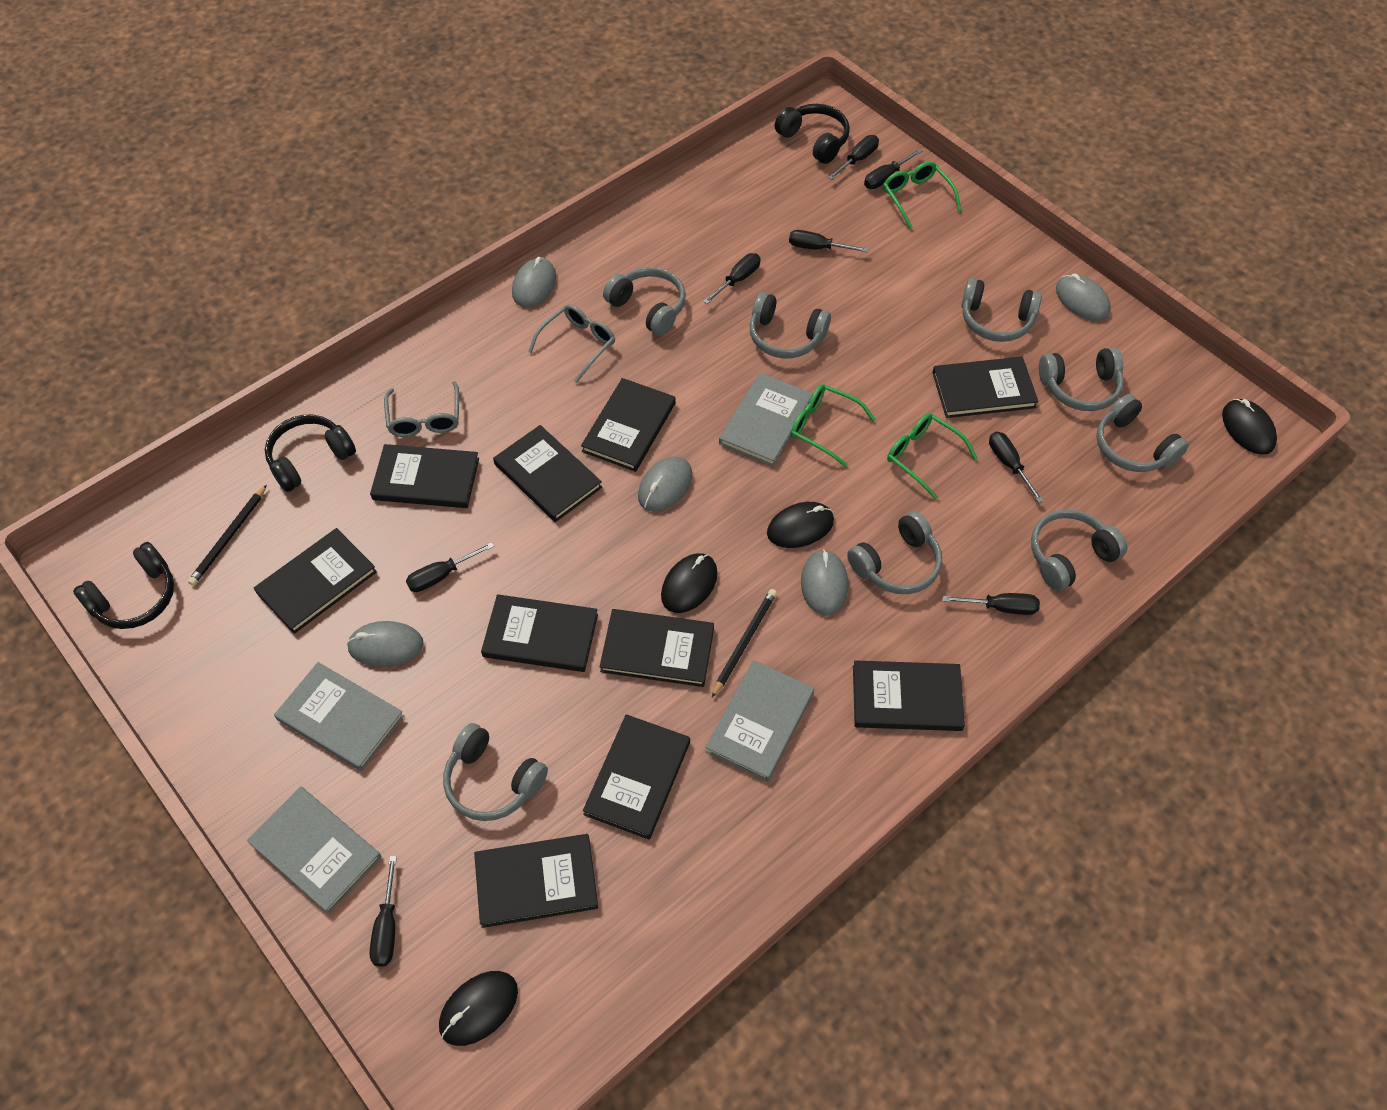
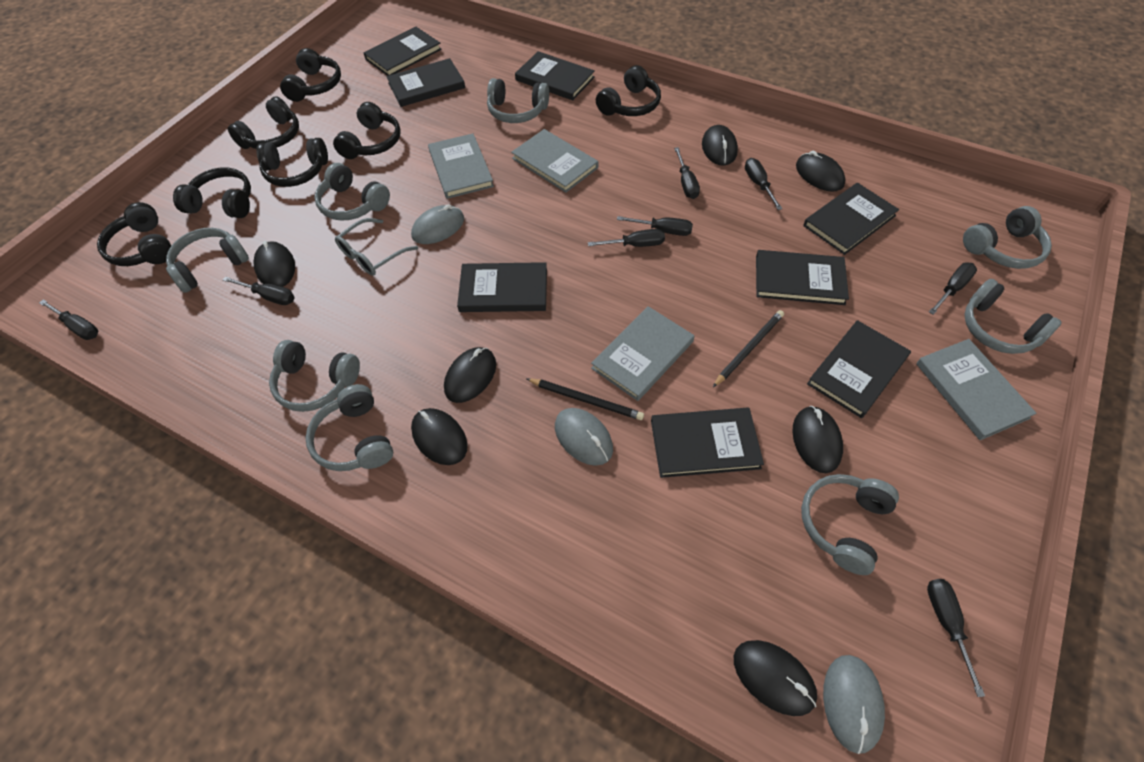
black book: 10 -> 8
black headphones: 3 -> 7
black mouse: 4 -> 7
green glasses: 3 -> 0
grey glasses: 2 -> 1
grey mouse: 5 -> 3

